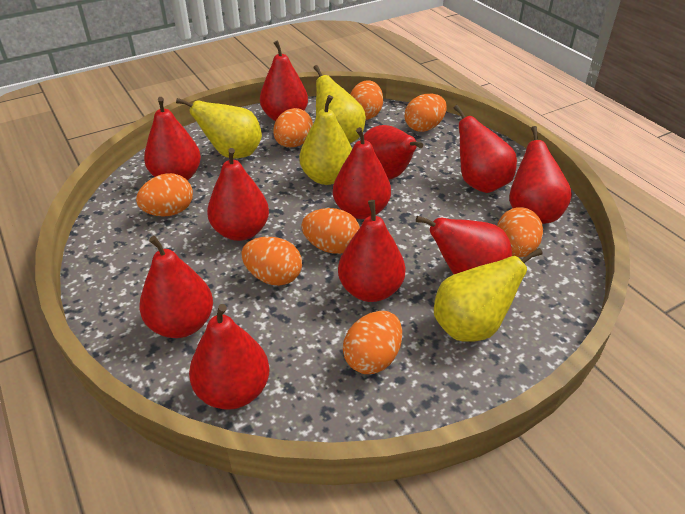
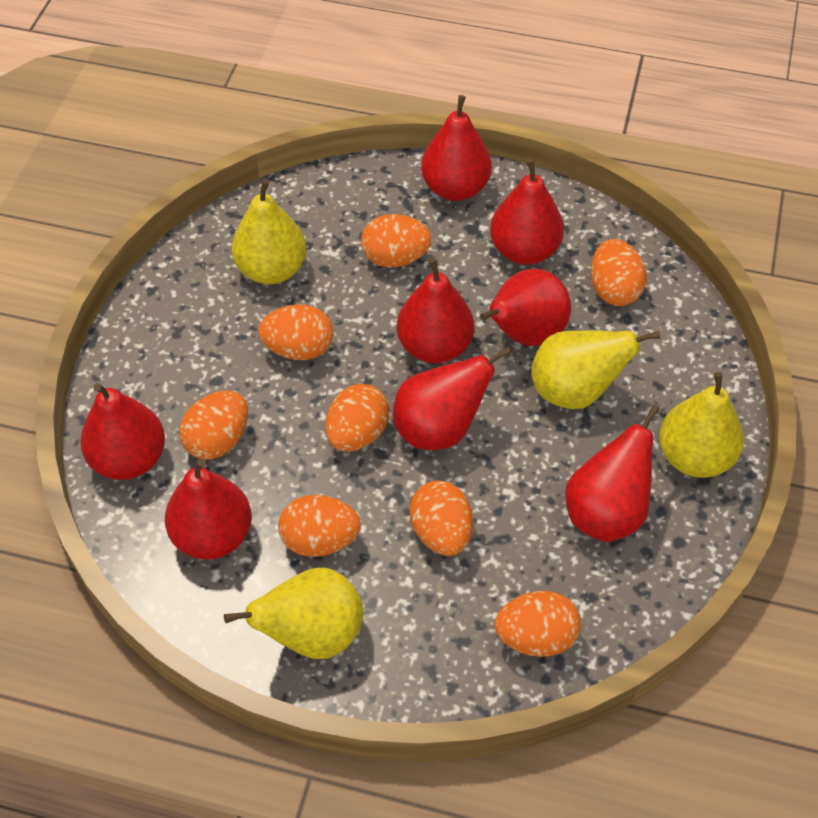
red pear: 11 -> 8

